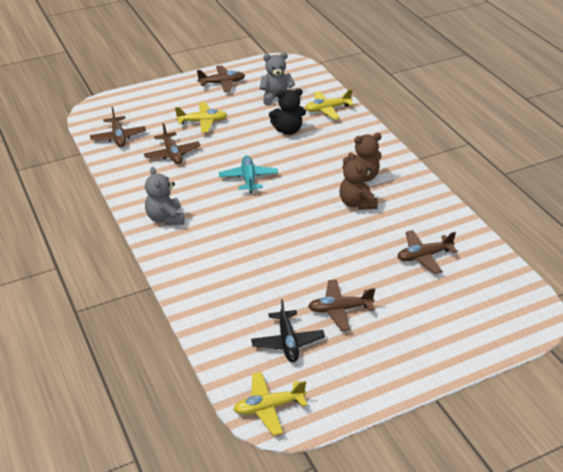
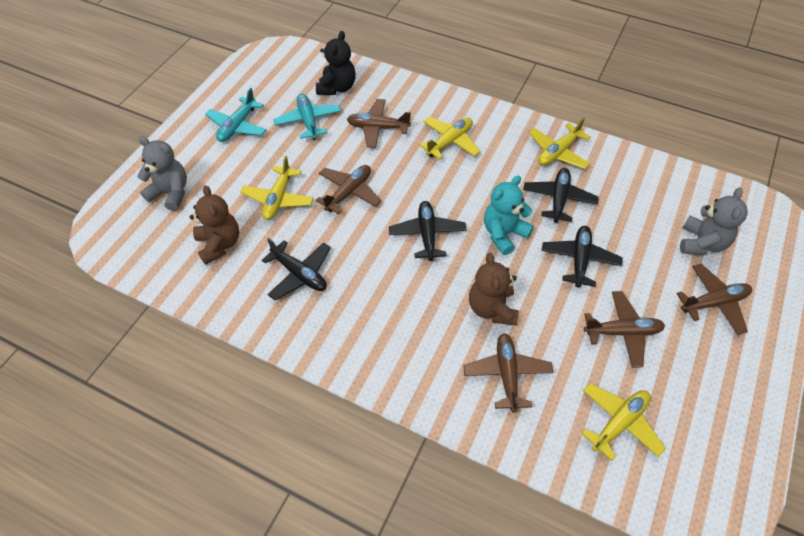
black plane: 1 -> 4
turquoise plane: 1 -> 2
turquoise teddy bear: 0 -> 1
yellow plane: 3 -> 4

